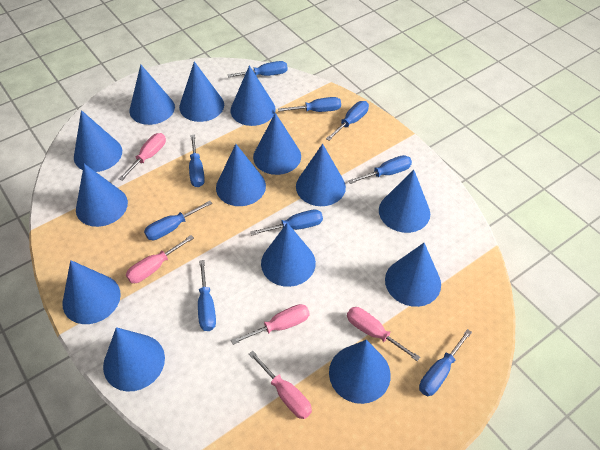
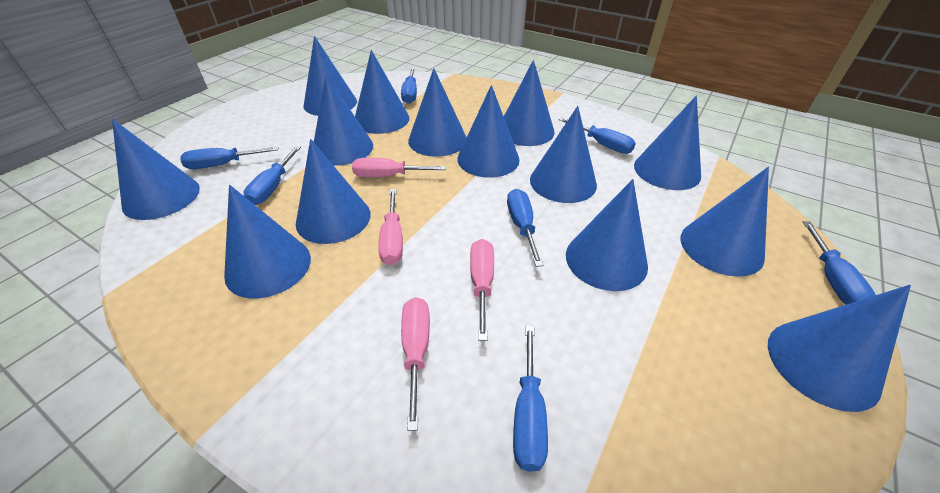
blue screwdriver: 9 -> 7
pink screwdriver: 5 -> 4

